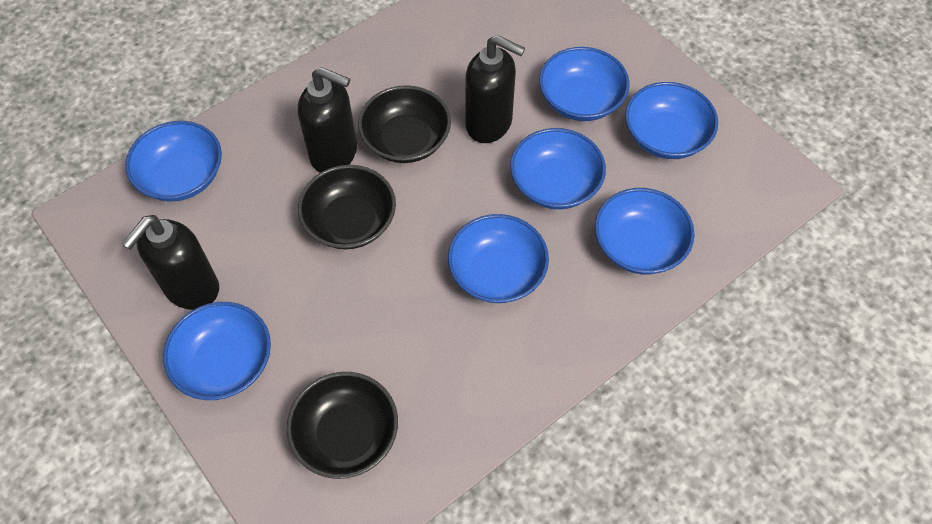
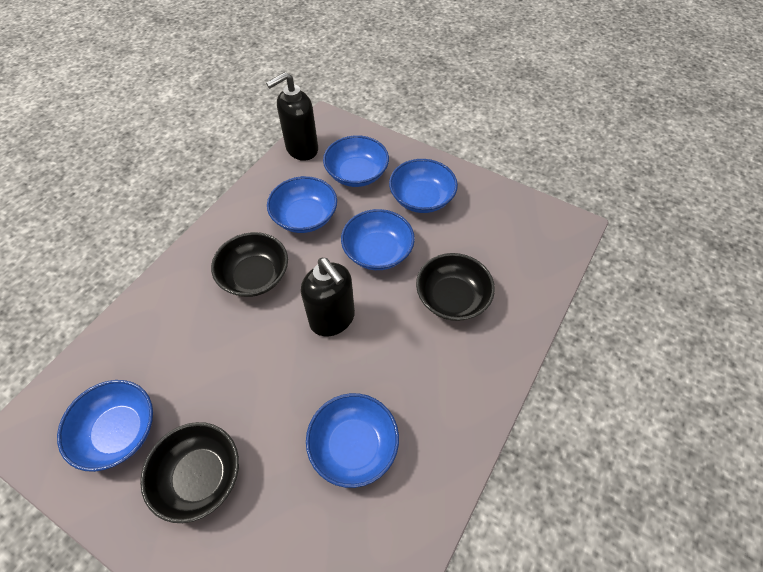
black soap dispenser: 3 -> 2
blue bowl: 7 -> 6

